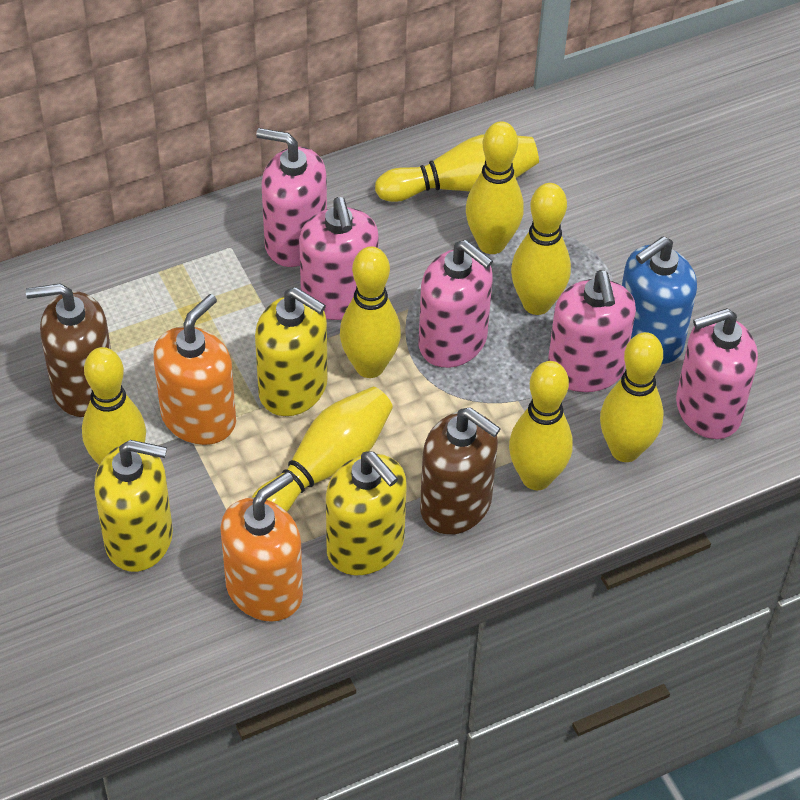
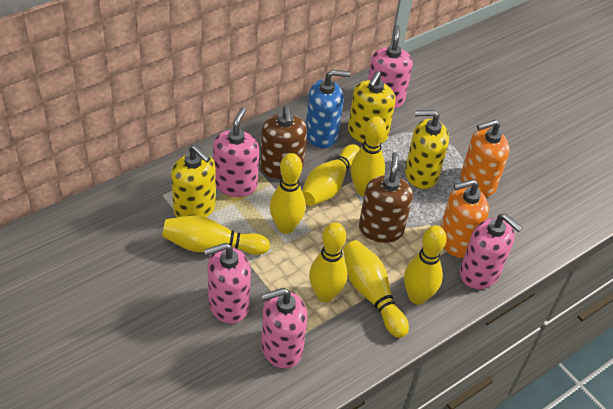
yellow bowling pin: 8 -> 7

